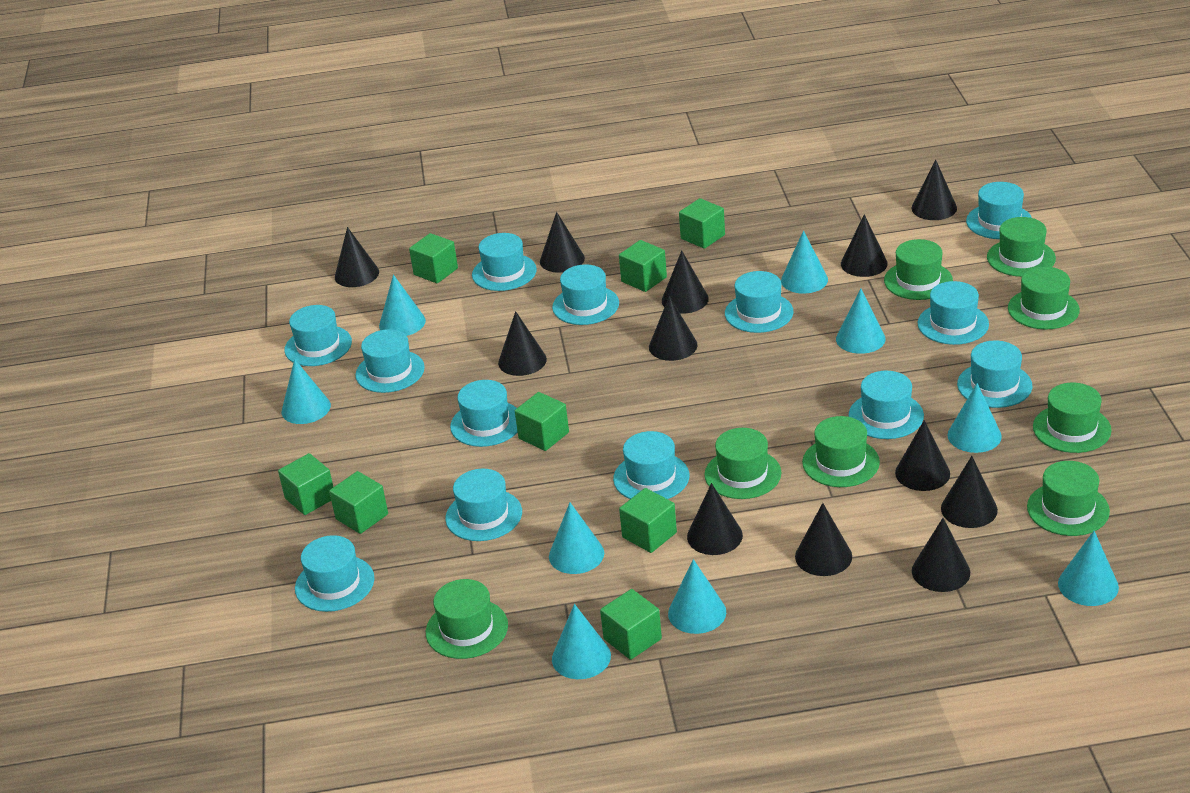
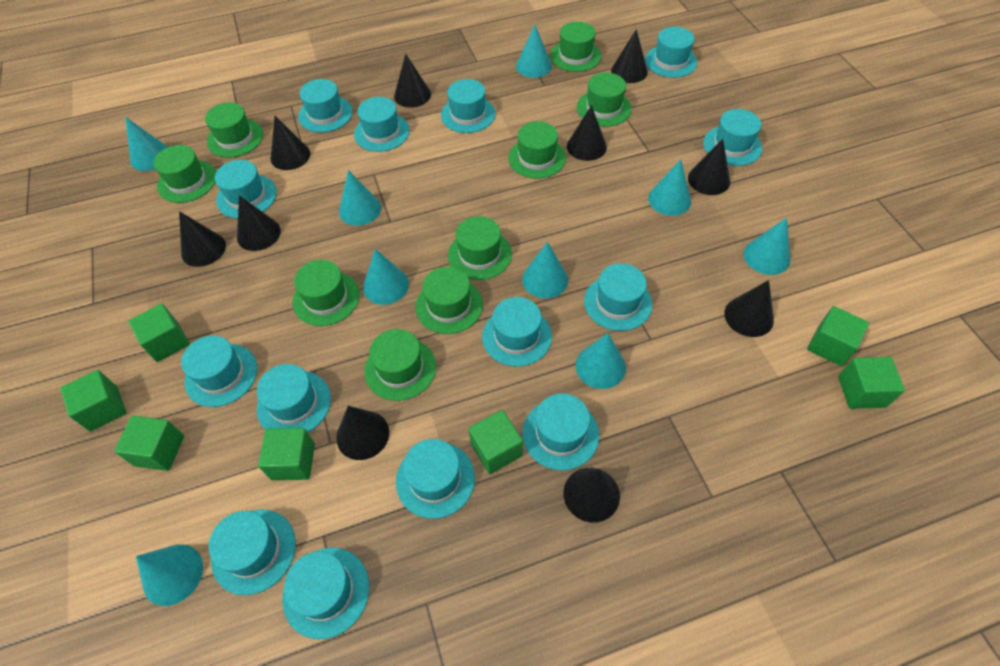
black cone: 12 -> 10
green cube: 8 -> 7
green hat: 8 -> 9
turquoise hat: 13 -> 14

